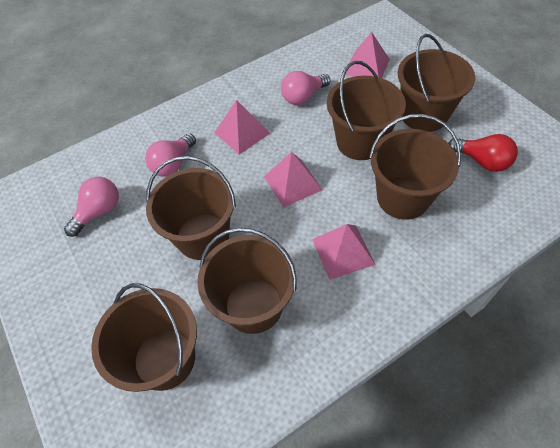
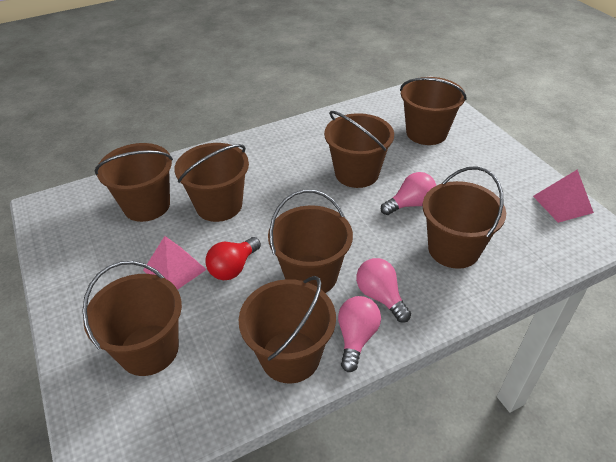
brown bucket: 6 -> 8
pink pyramid: 4 -> 2

